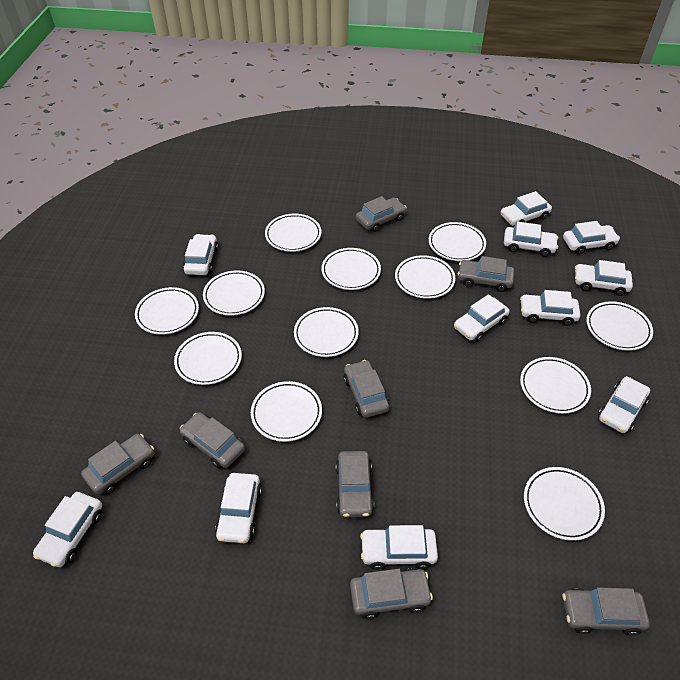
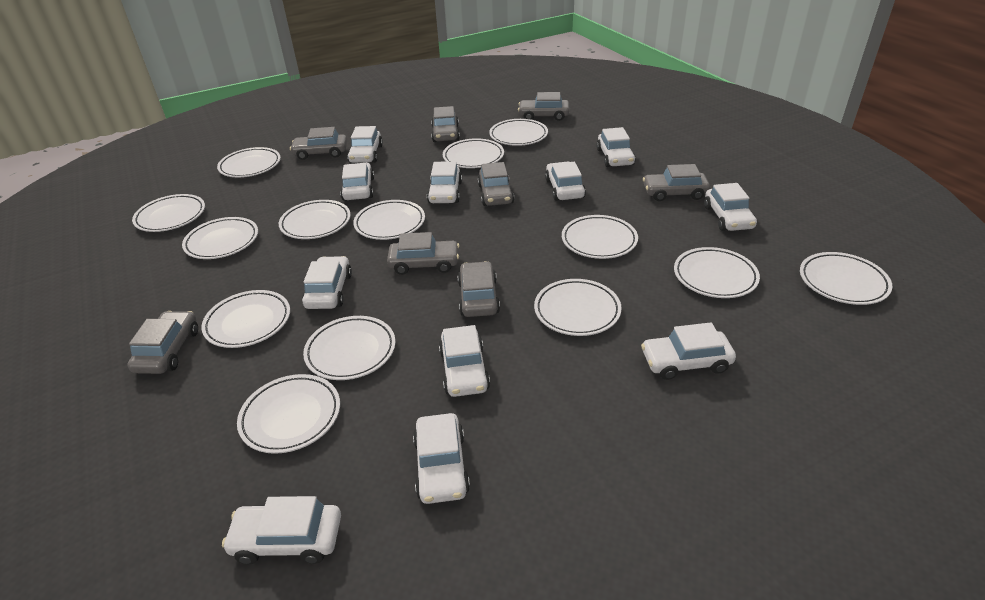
white plate: 12 -> 14

